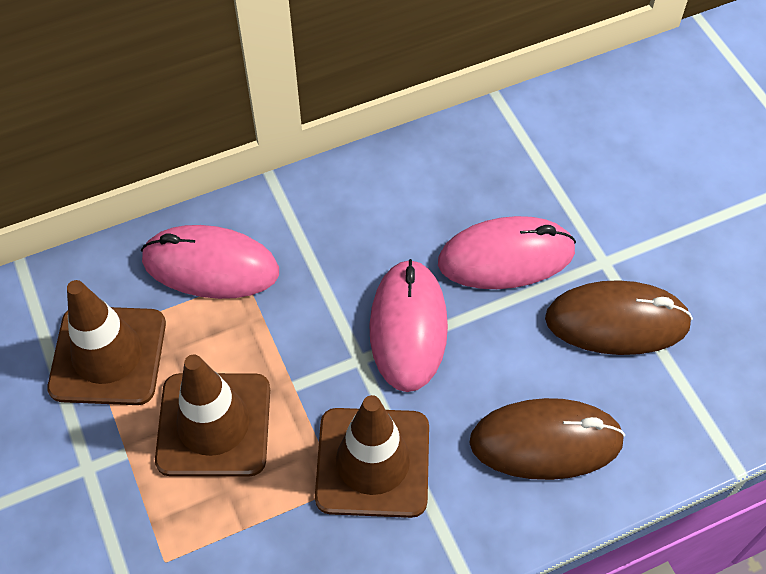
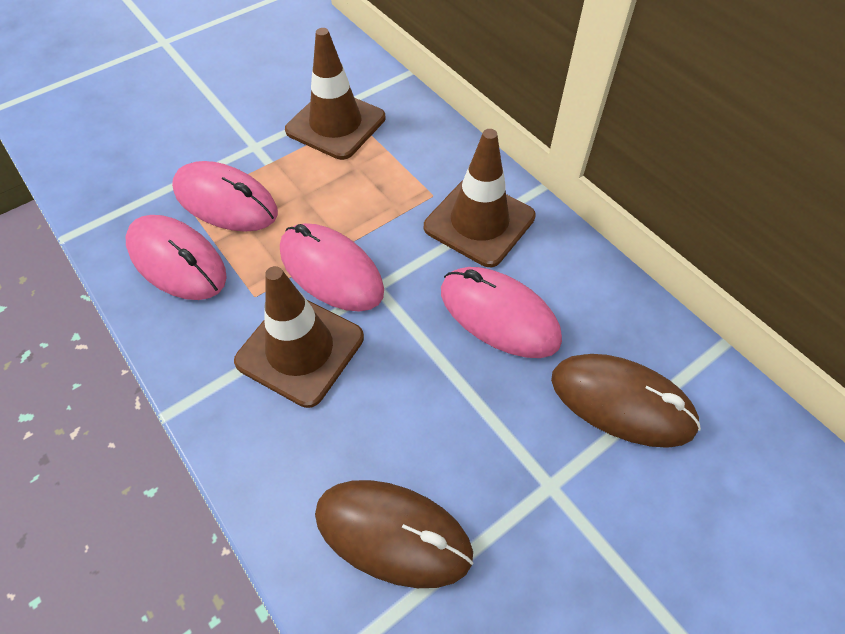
pink mouse: 3 -> 4

